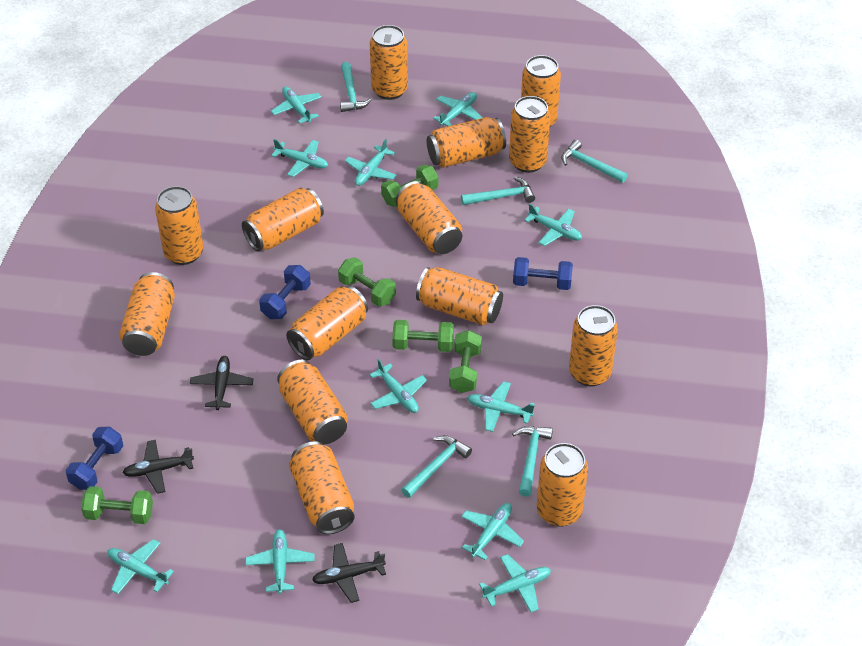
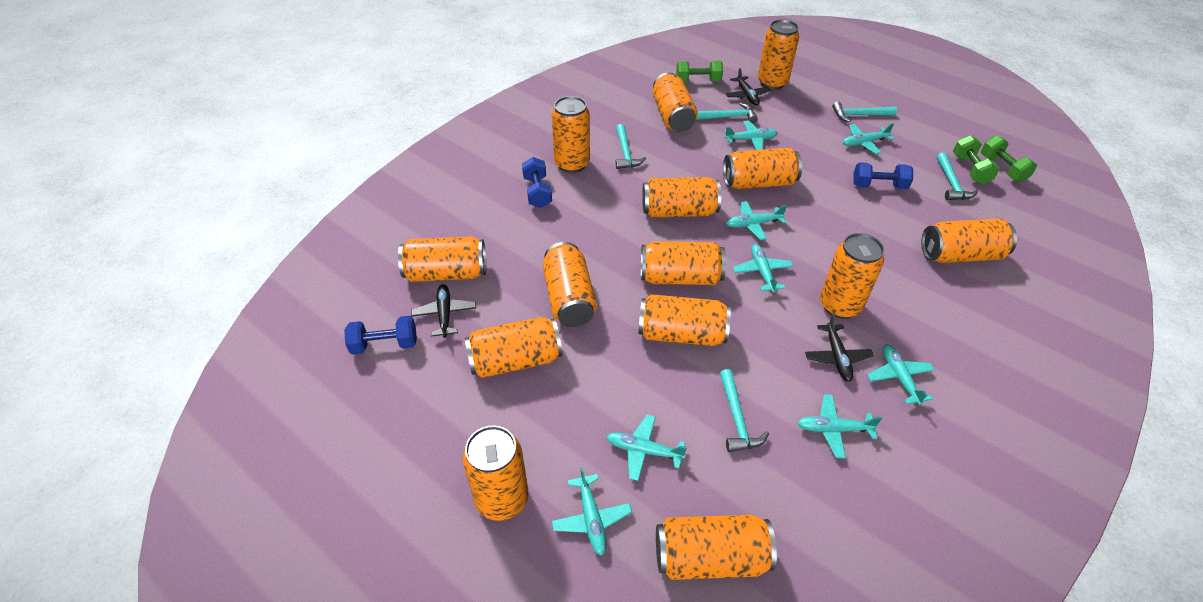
green dumbbell: 5 -> 3
turquoise plane: 11 -> 8

